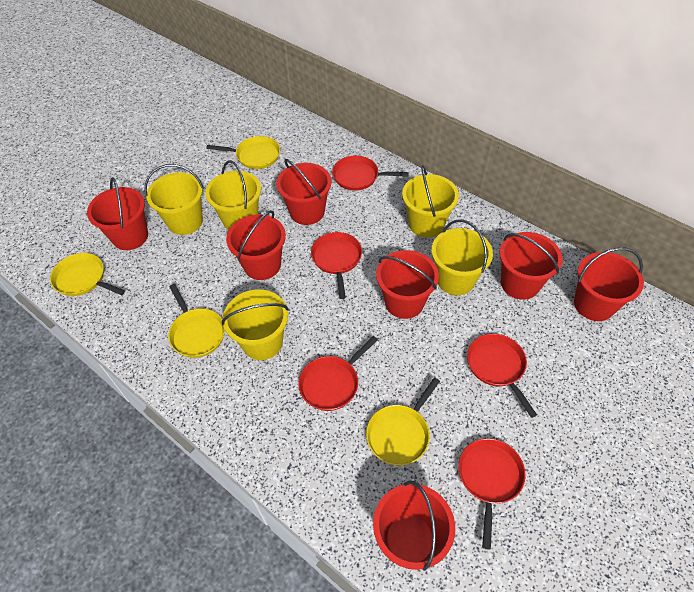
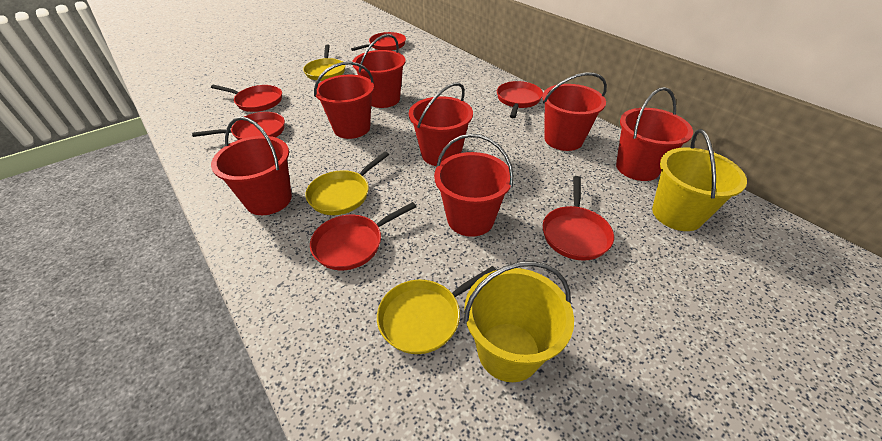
red pan: 5 -> 6
yellow bucket: 5 -> 2
yellow pan: 4 -> 3

